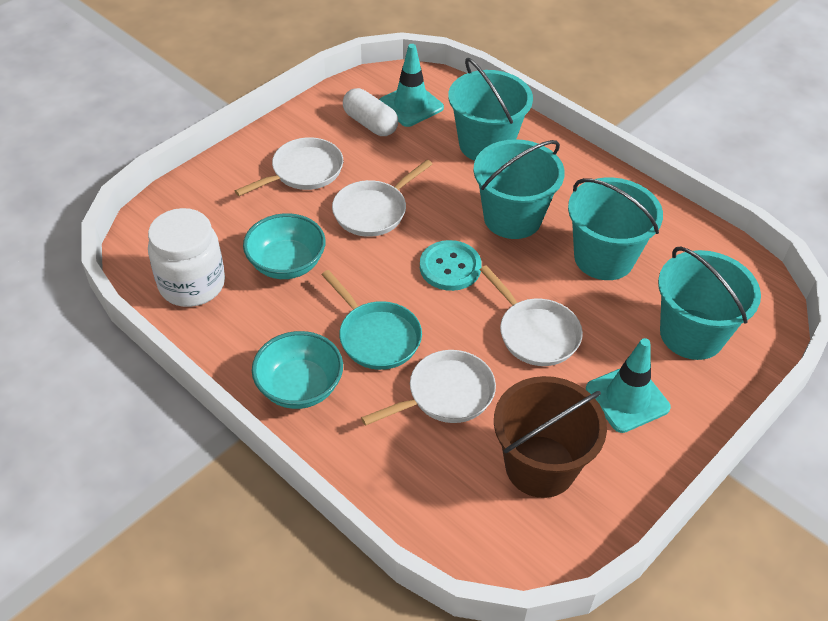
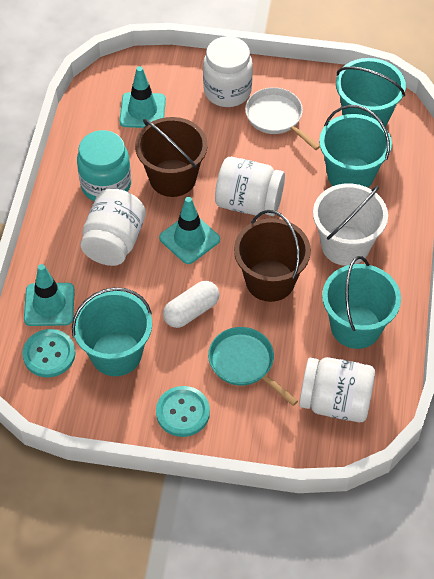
brown bucket: 1 -> 2
turquoise bowl: 2 -> 0
turquoise button: 1 -> 2
turquoise jar: 0 -> 1
turquoise traffic cone: 2 -> 3
white bucket: 0 -> 1
white jar: 1 -> 4
white pan: 4 -> 1

